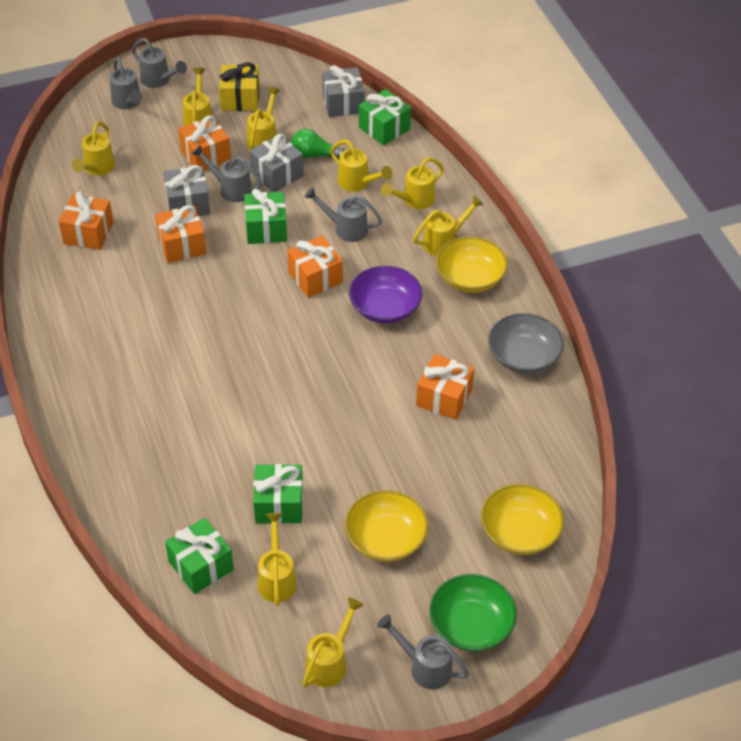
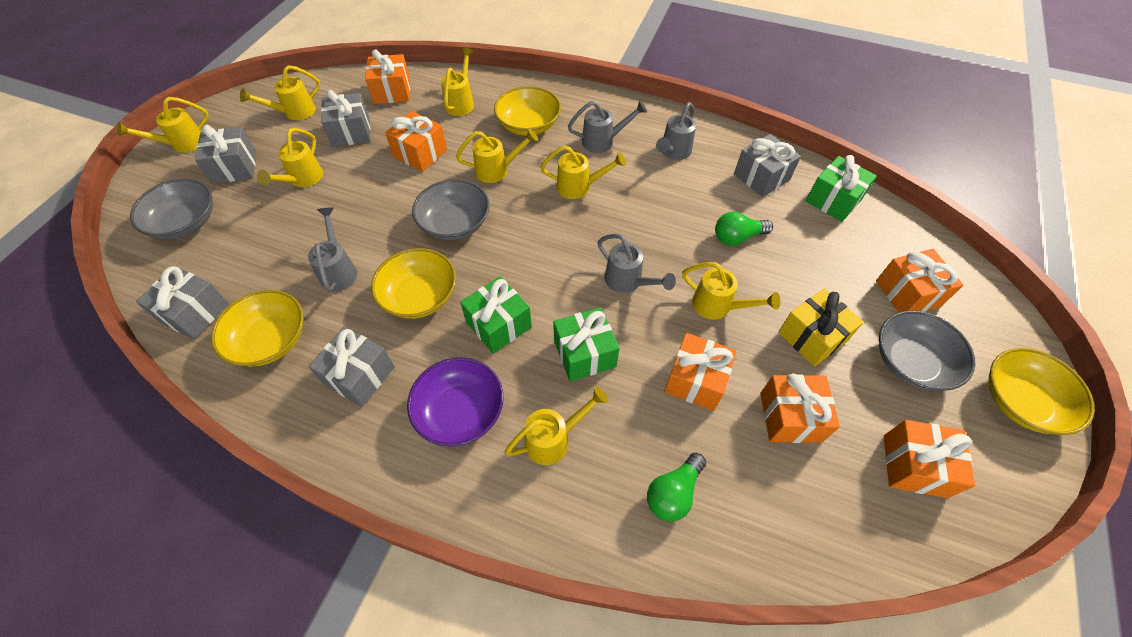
green bowl: 1 -> 0
green gift: 4 -> 3
green light bulb: 1 -> 2
grey bowl: 1 -> 3
grey gift: 3 -> 5
grey watering can: 5 -> 4
orange gift: 5 -> 6
yellow bowl: 3 -> 4

